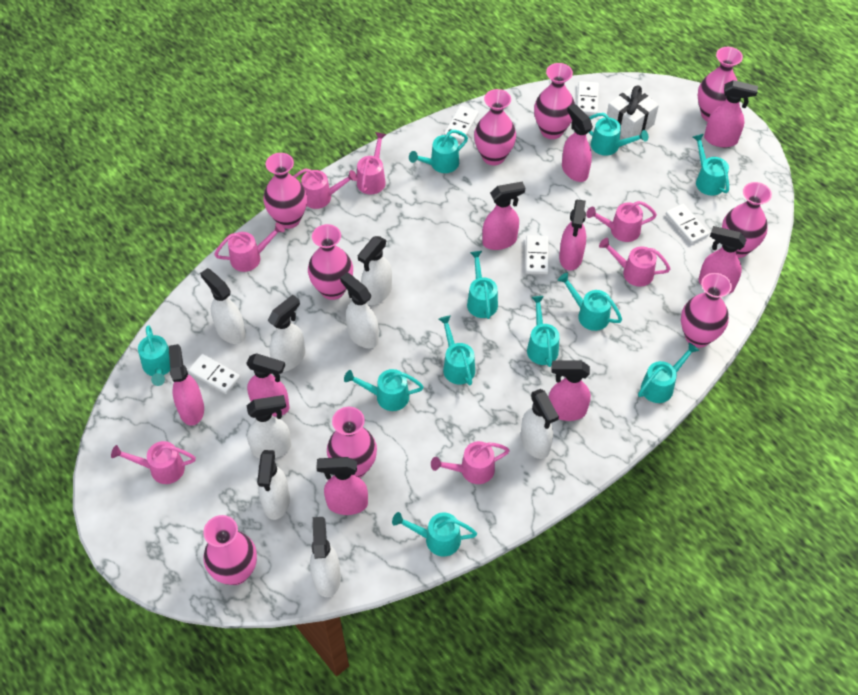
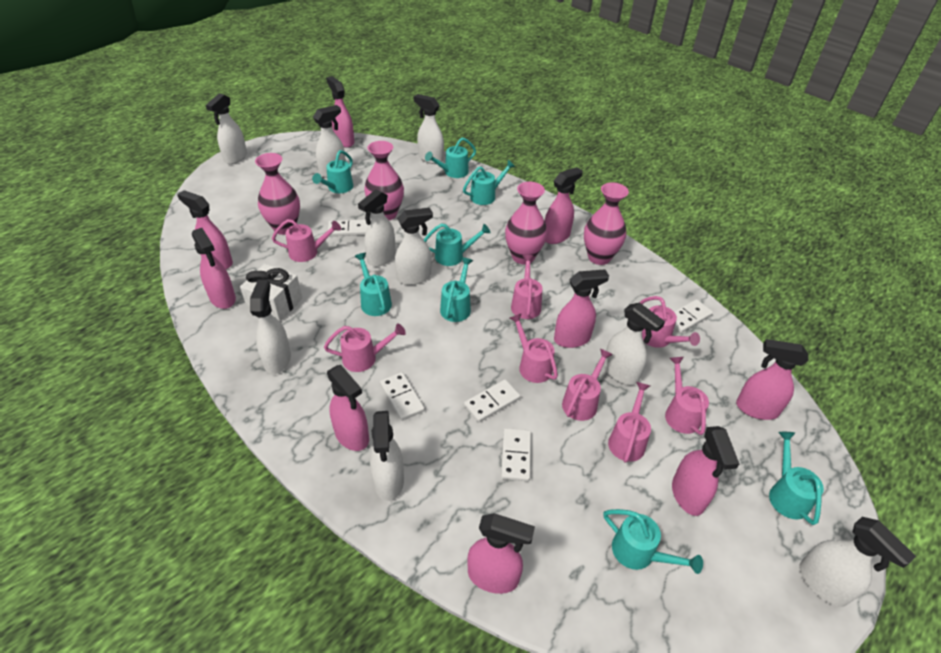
pink vase: 9 -> 4
pink watering can: 7 -> 8
turquoise watering can: 11 -> 8
white spray bottle: 8 -> 9

